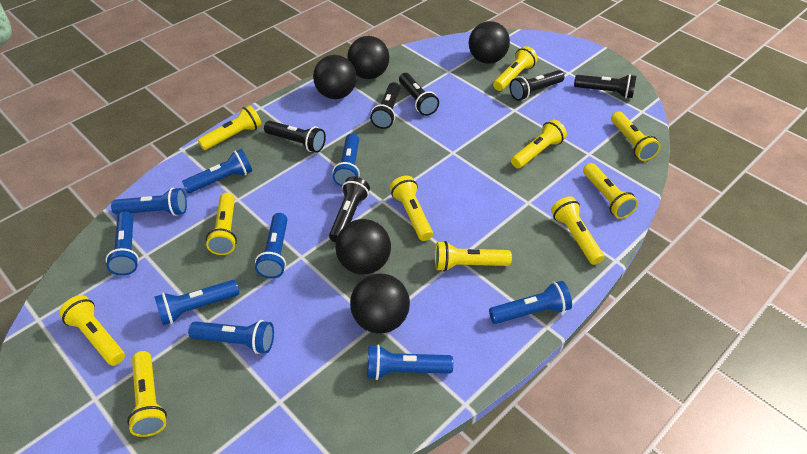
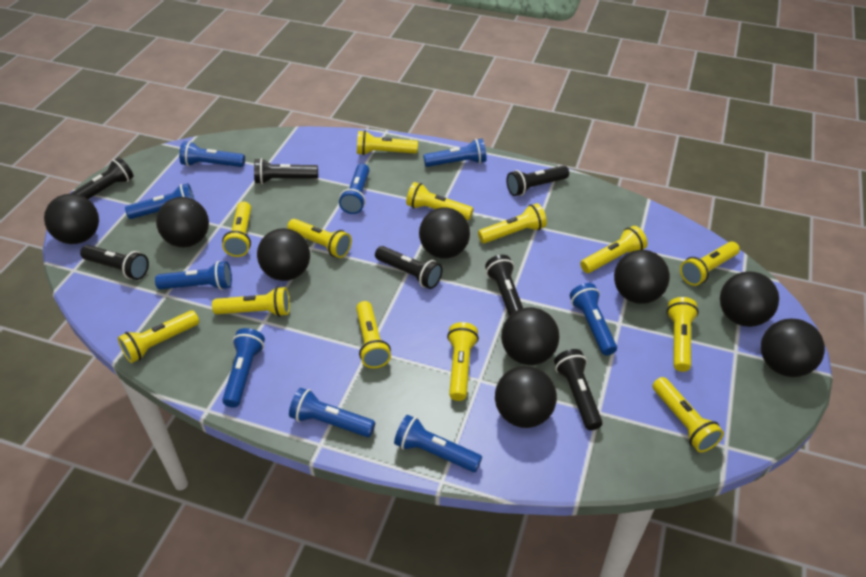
black ball: 5 -> 9
black flashlight: 6 -> 7
yellow flashlight: 11 -> 13

